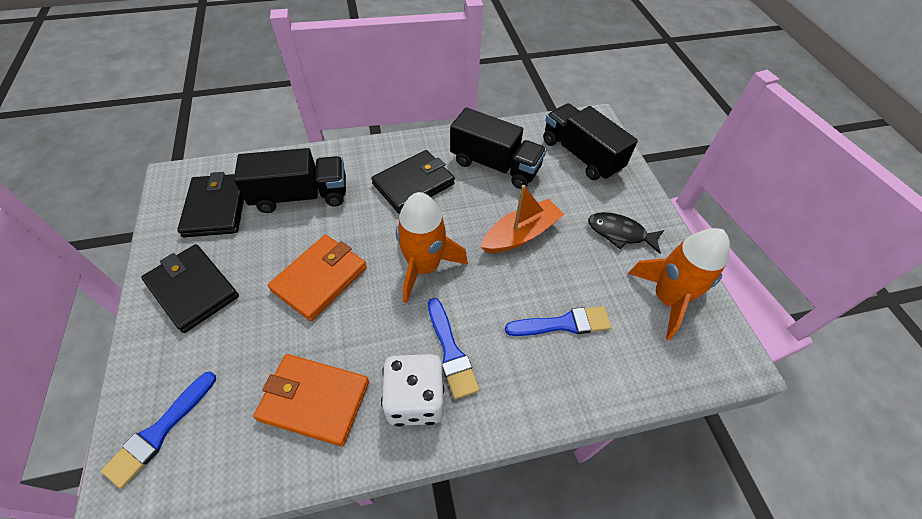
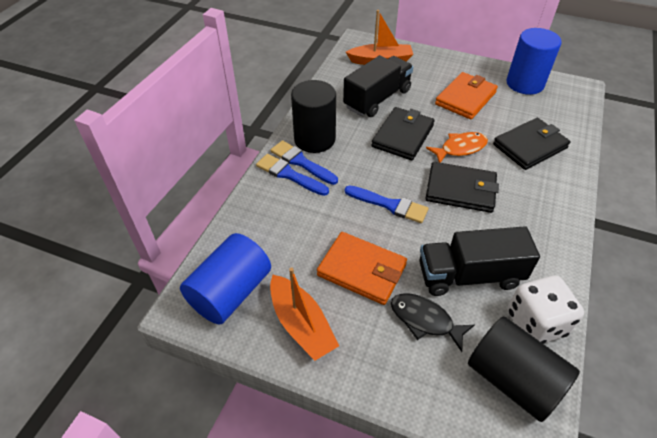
black cylinder: 0 -> 2
black truck: 3 -> 2
blue cylinder: 0 -> 2
orange boat: 1 -> 2
orange fish: 0 -> 1
orange rocket: 2 -> 0

